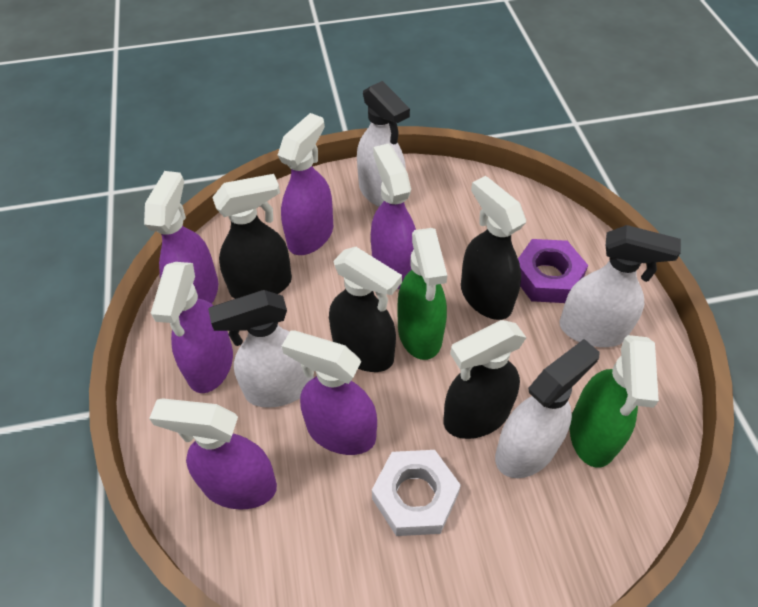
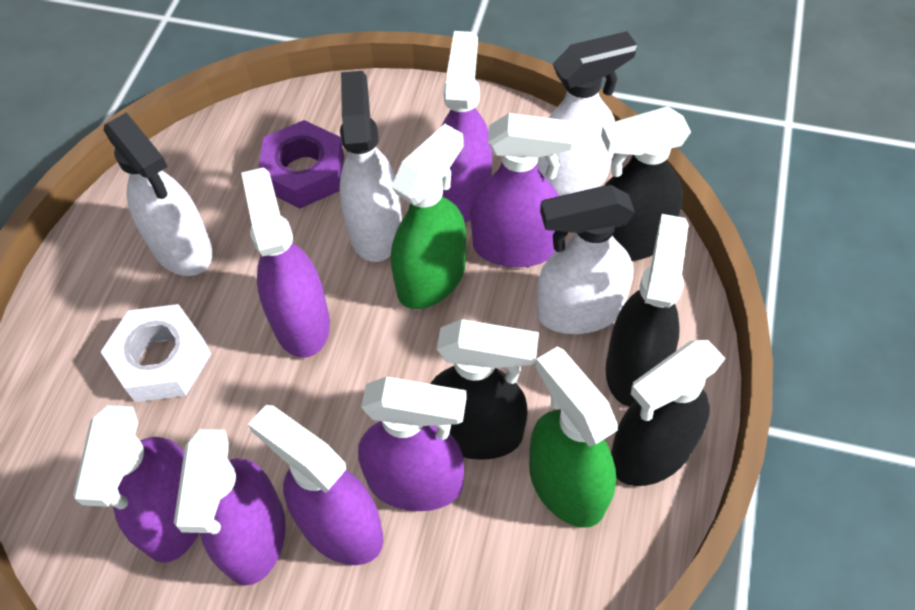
purple spray bottle: 6 -> 7

